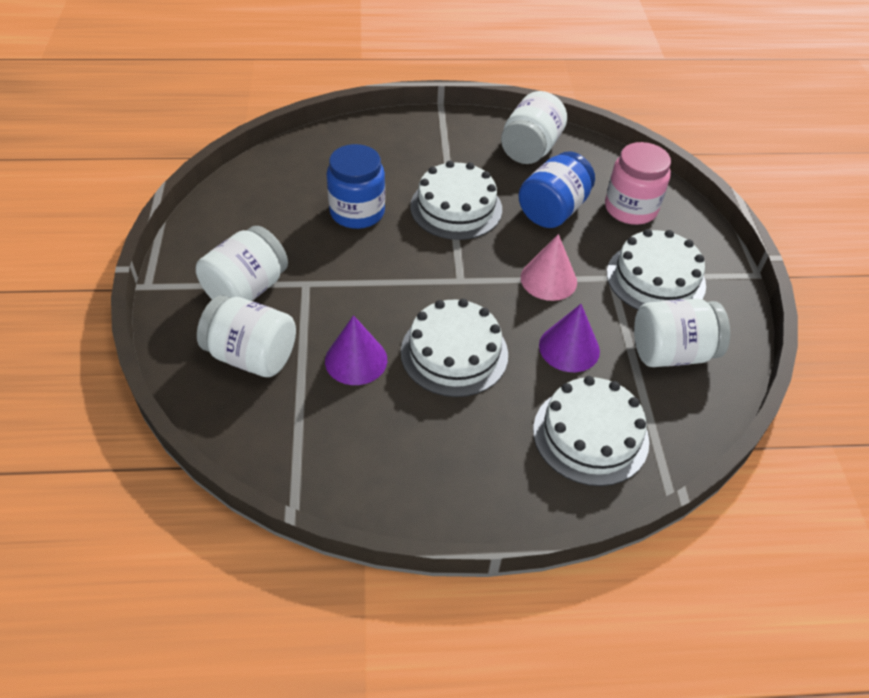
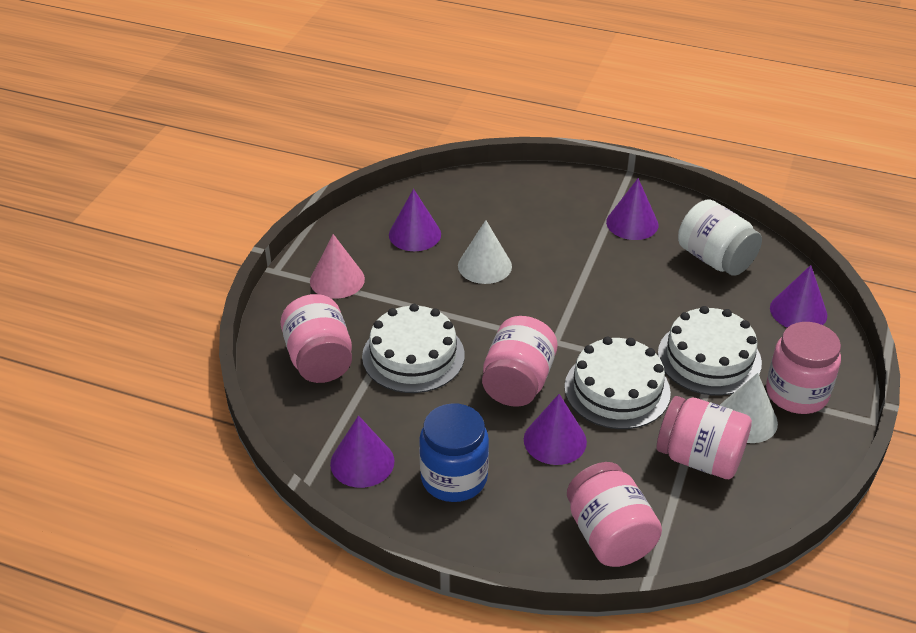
blue jar: 2 -> 1
pink jar: 1 -> 5
purple cone: 2 -> 5
white cake: 4 -> 3
white cone: 0 -> 2
white jar: 4 -> 1

